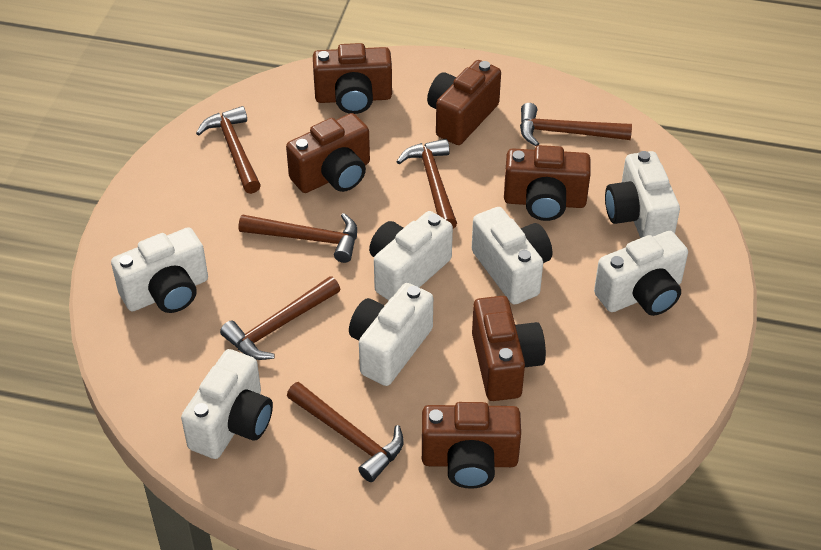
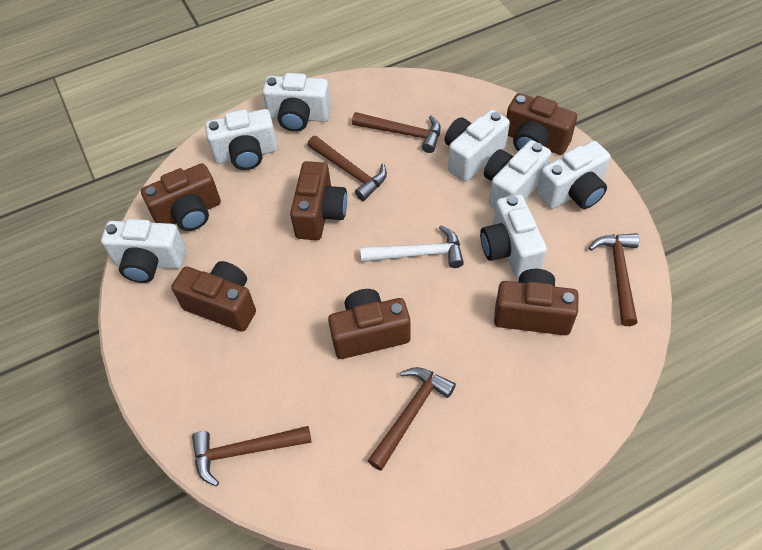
brown hammer: 6 -> 5
white hammer: 0 -> 1

